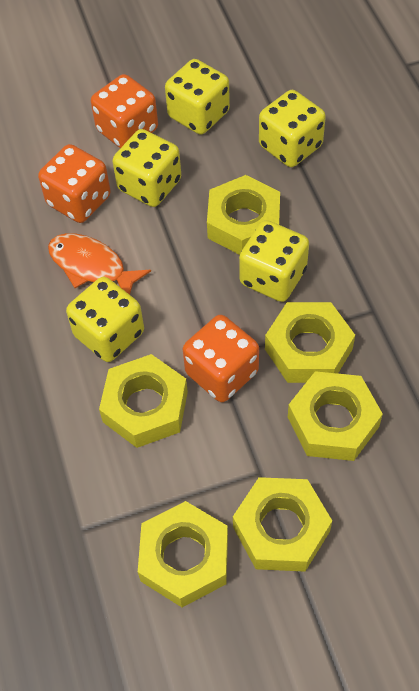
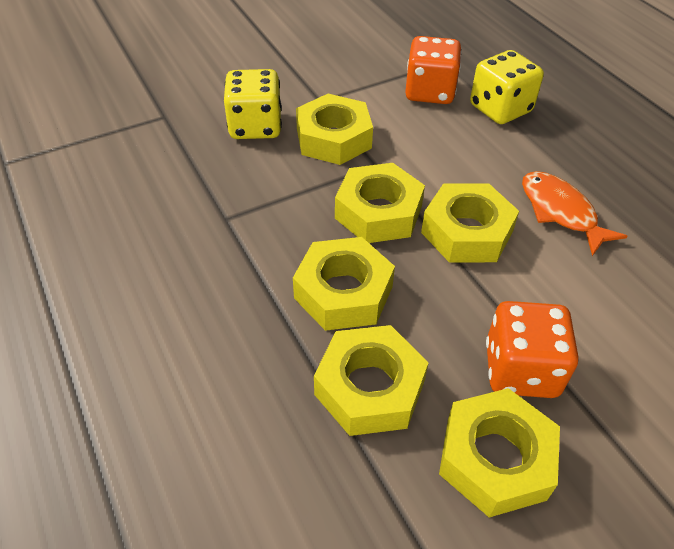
orange dice: 3 -> 2
yellow dice: 5 -> 2

